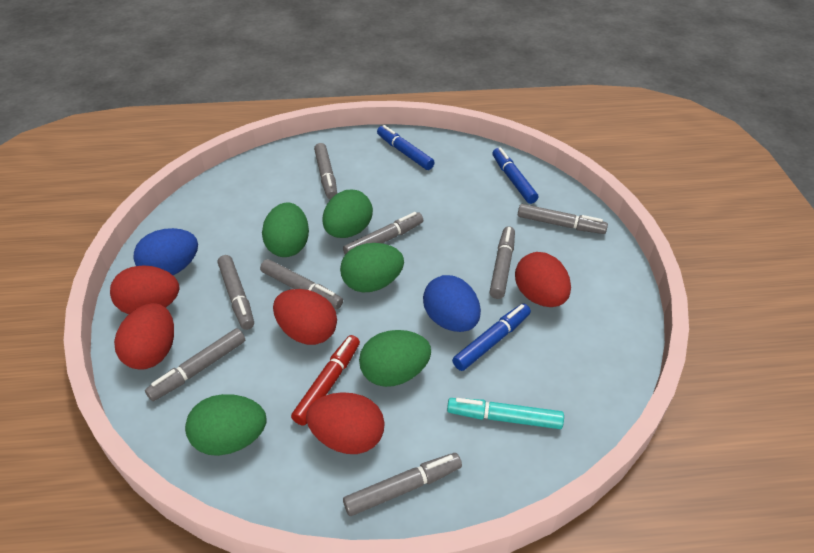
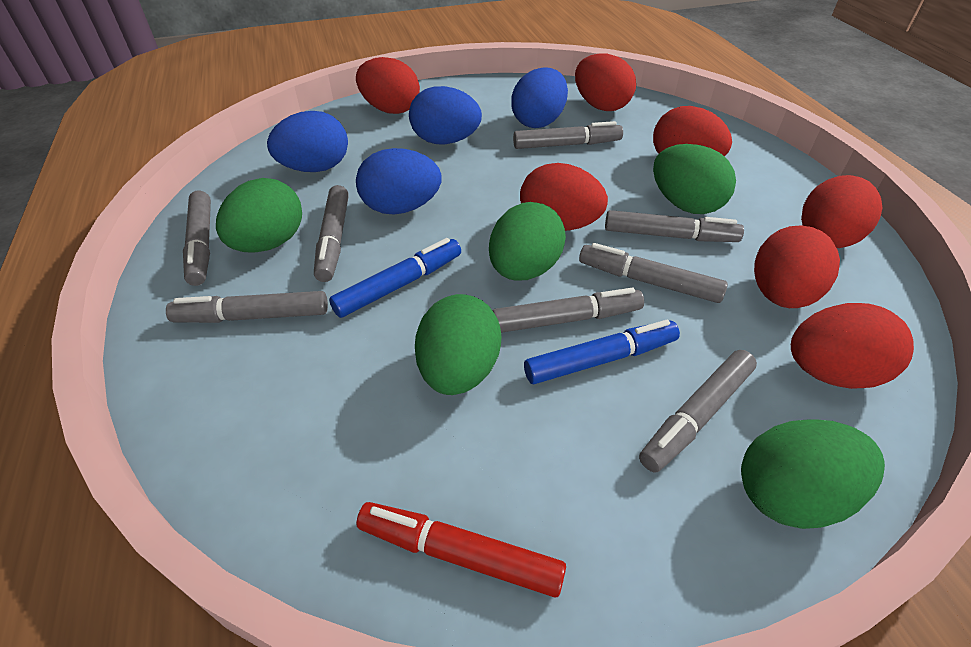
blue egg: 2 -> 4
blue marker: 3 -> 2
red egg: 5 -> 7
turquoise marker: 1 -> 0

